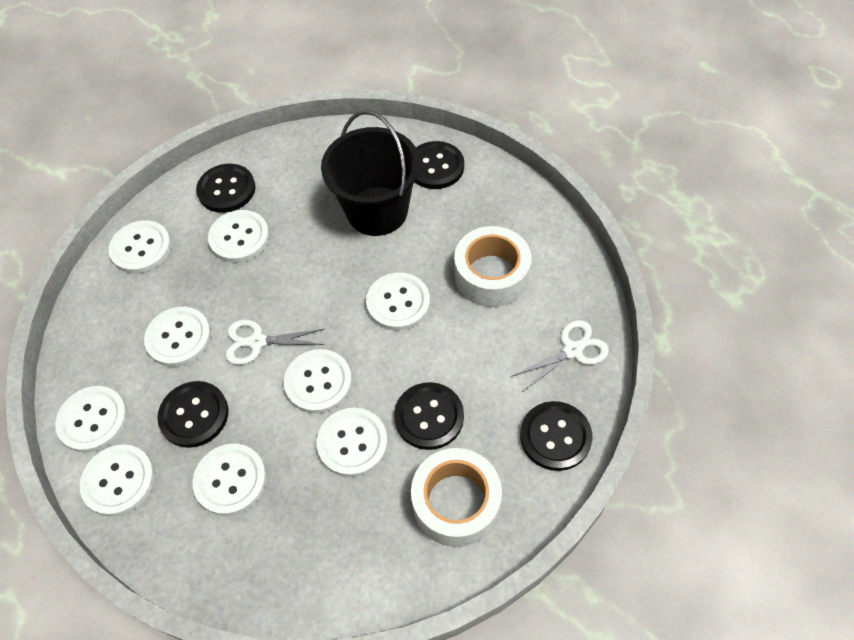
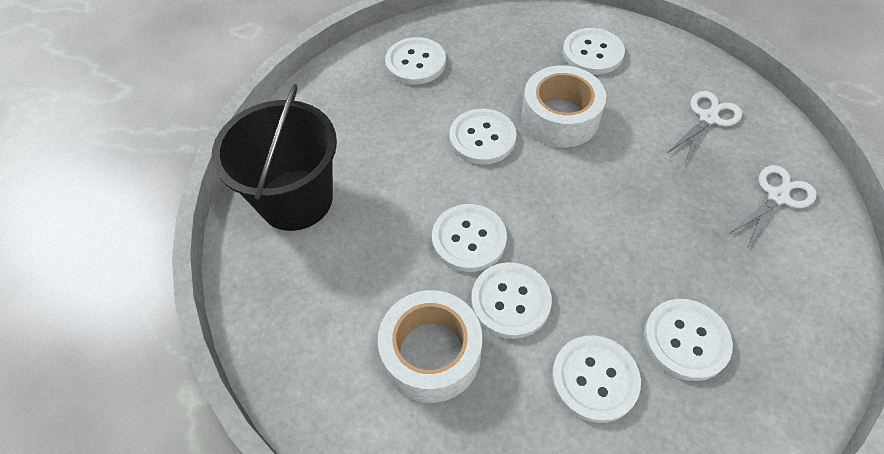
black button: 5 -> 0
white button: 9 -> 7

